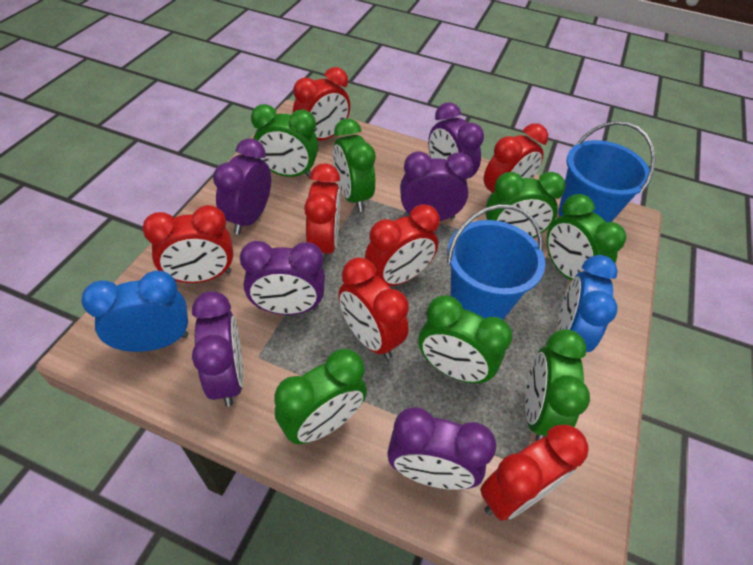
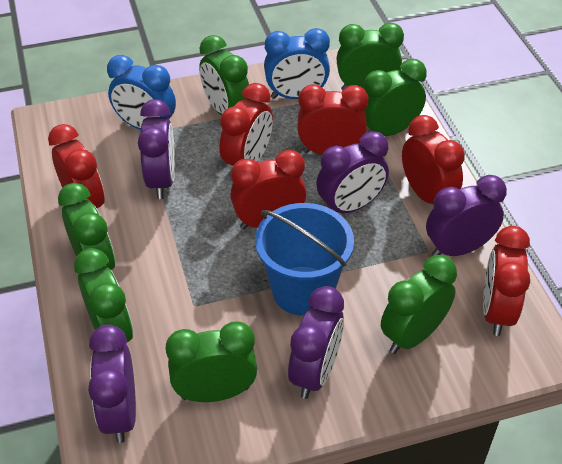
blue bucket: 2 -> 1
purple clock: 6 -> 5
red clock: 7 -> 6

